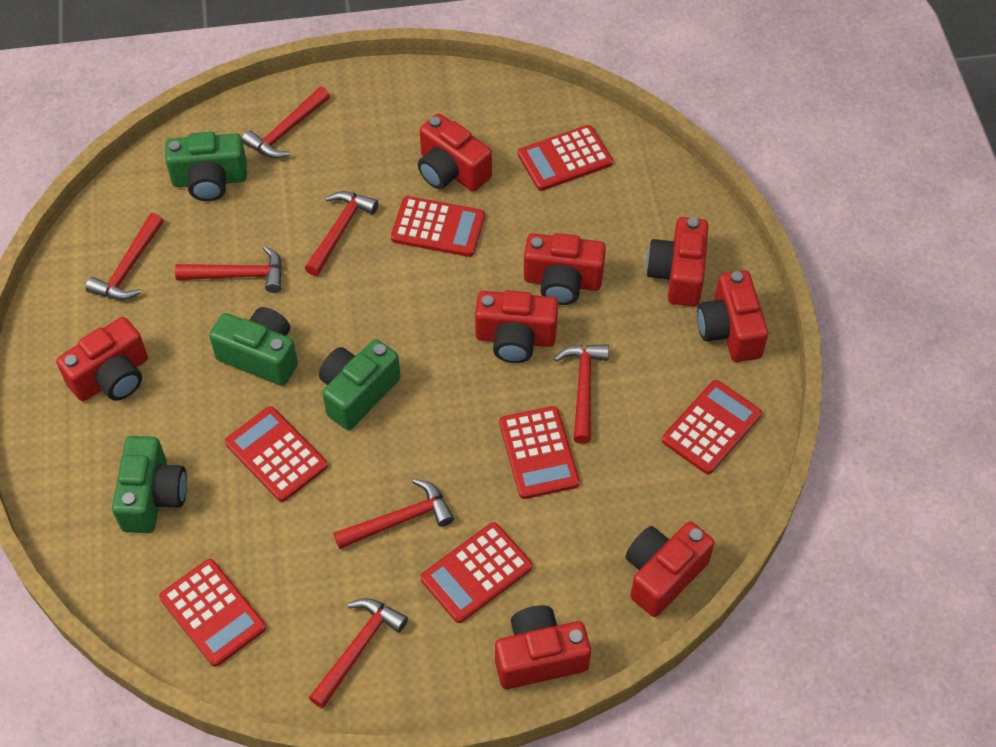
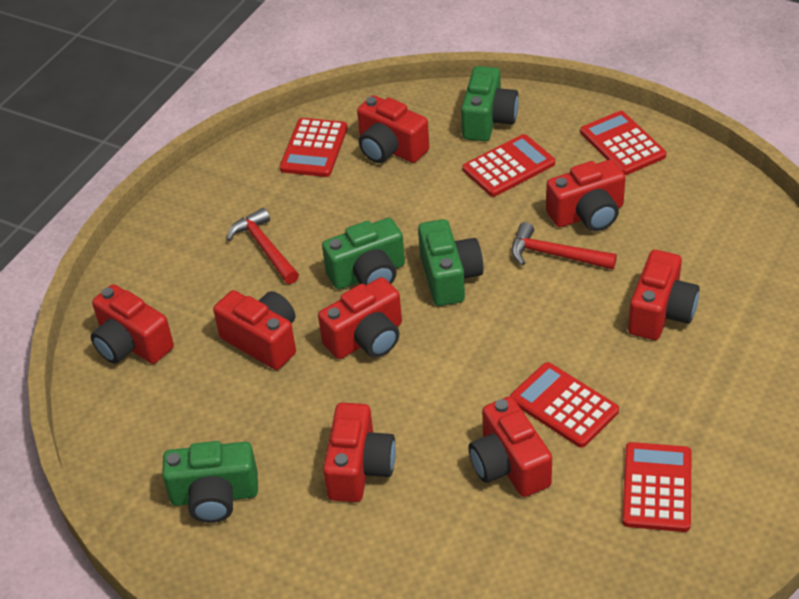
red calculator: 7 -> 5
red hammer: 7 -> 2

